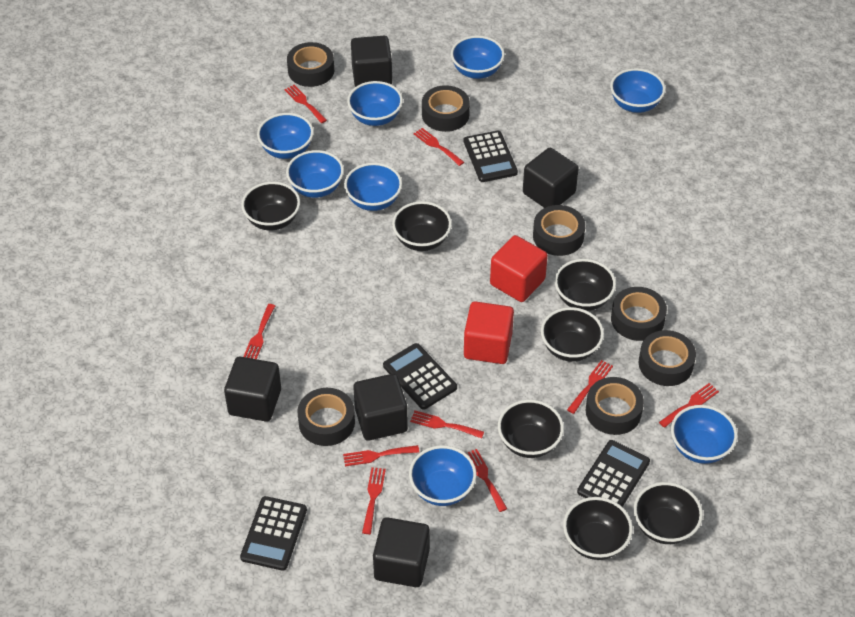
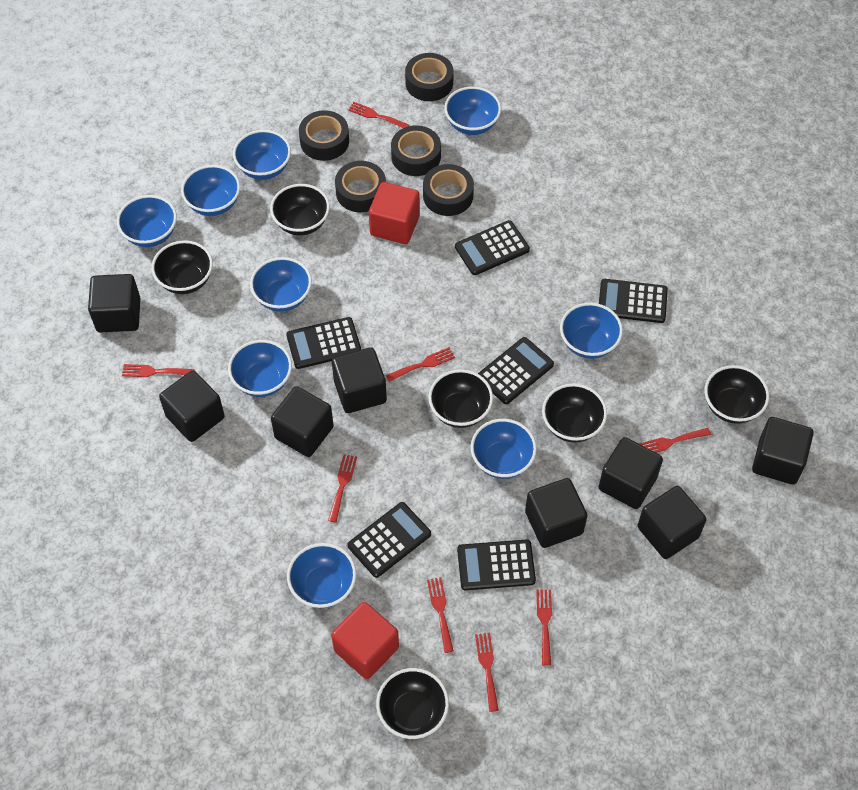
black bowl: 7 -> 6
black calculator: 4 -> 6
black cube: 5 -> 8
black tape: 7 -> 5
blue bowl: 8 -> 9
red fork: 9 -> 8

